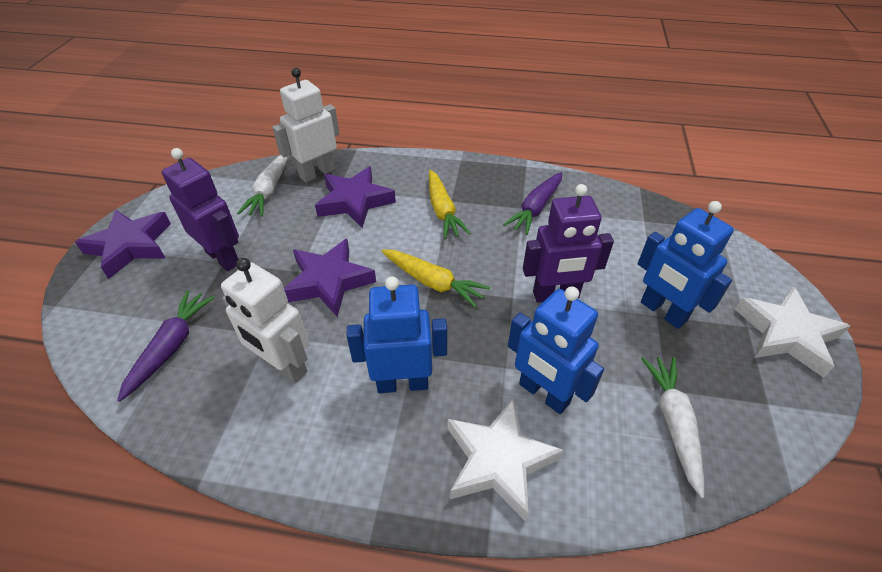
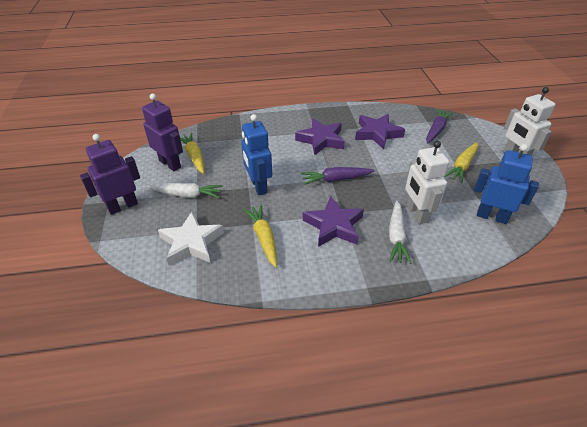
blue robot: 3 -> 2
white star: 2 -> 1
yellow carrot: 2 -> 3

